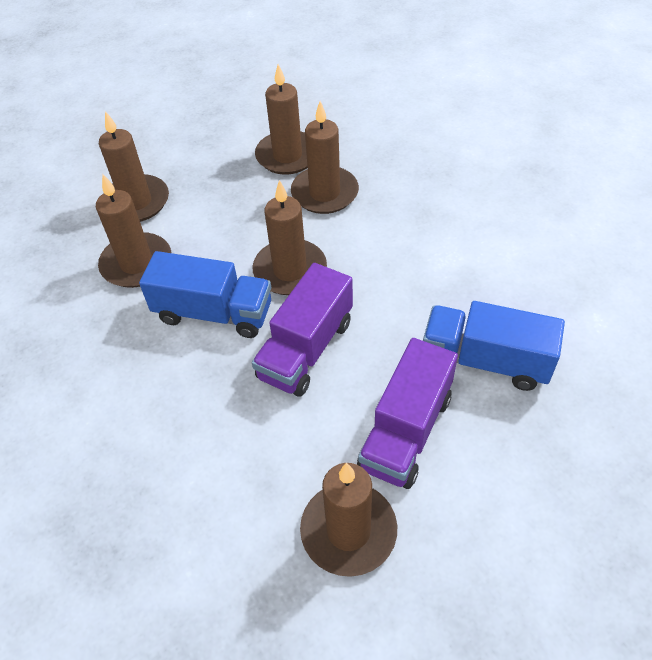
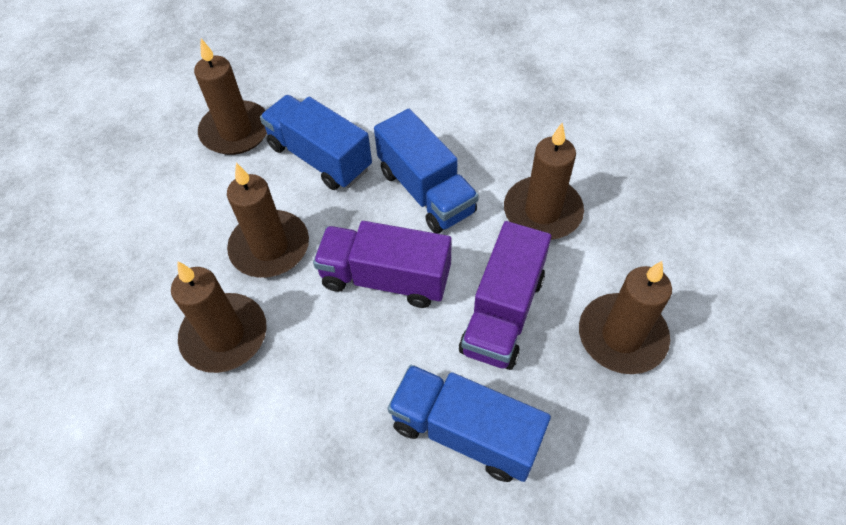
blue truck: 2 -> 3
brown candle: 6 -> 5

